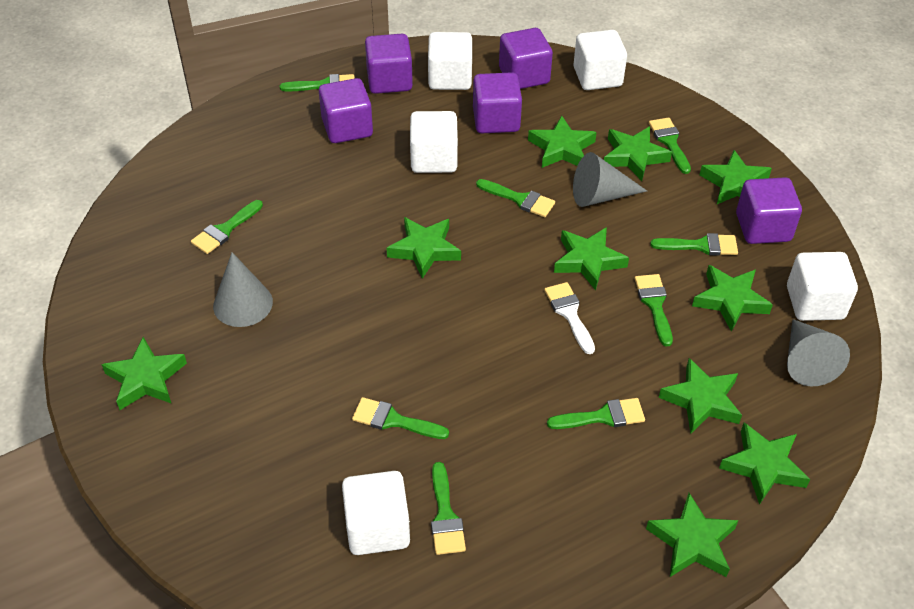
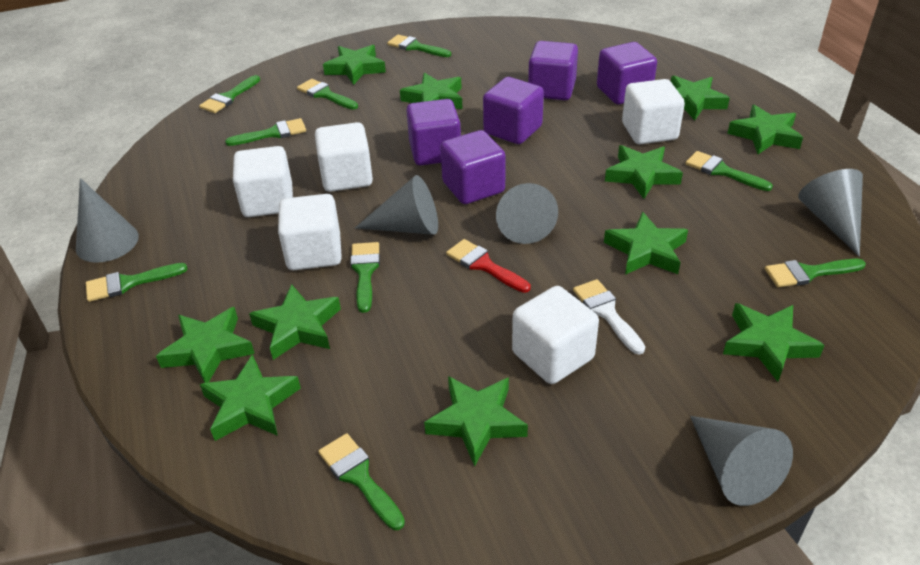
green star: 10 -> 11
grey cone: 3 -> 5
red brush: 0 -> 1

